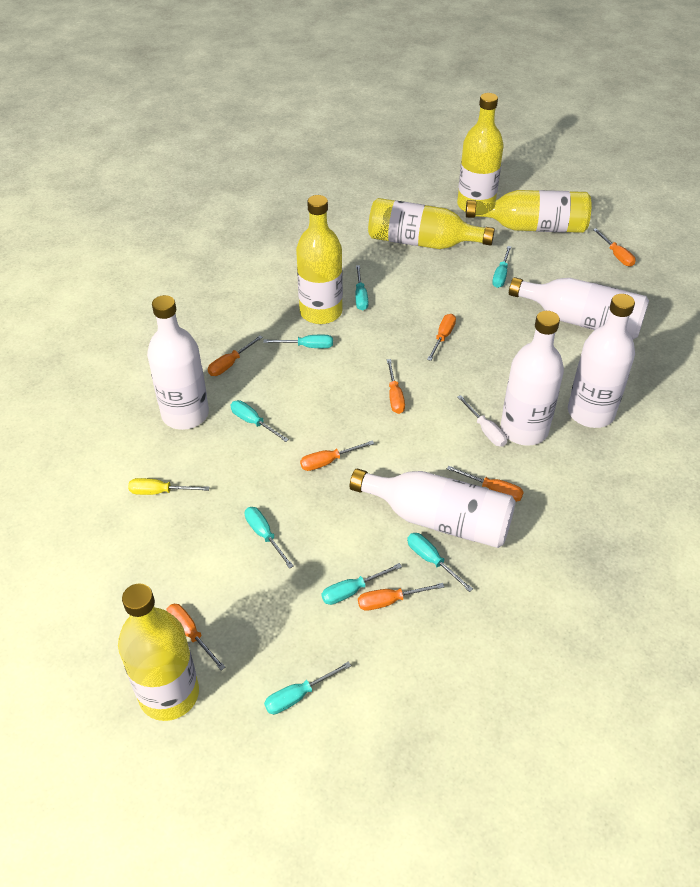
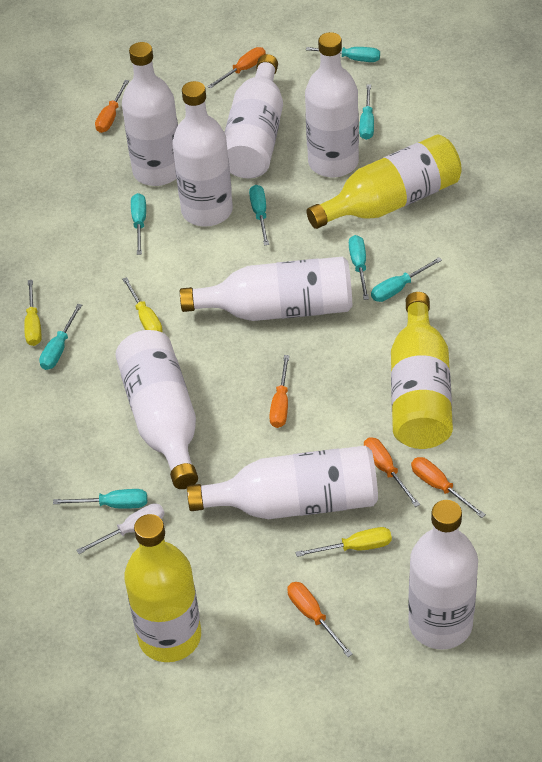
orange screwdriver: 8 -> 6
white bottle: 5 -> 8
yellow bottle: 5 -> 3
yellow screwdriver: 1 -> 3

